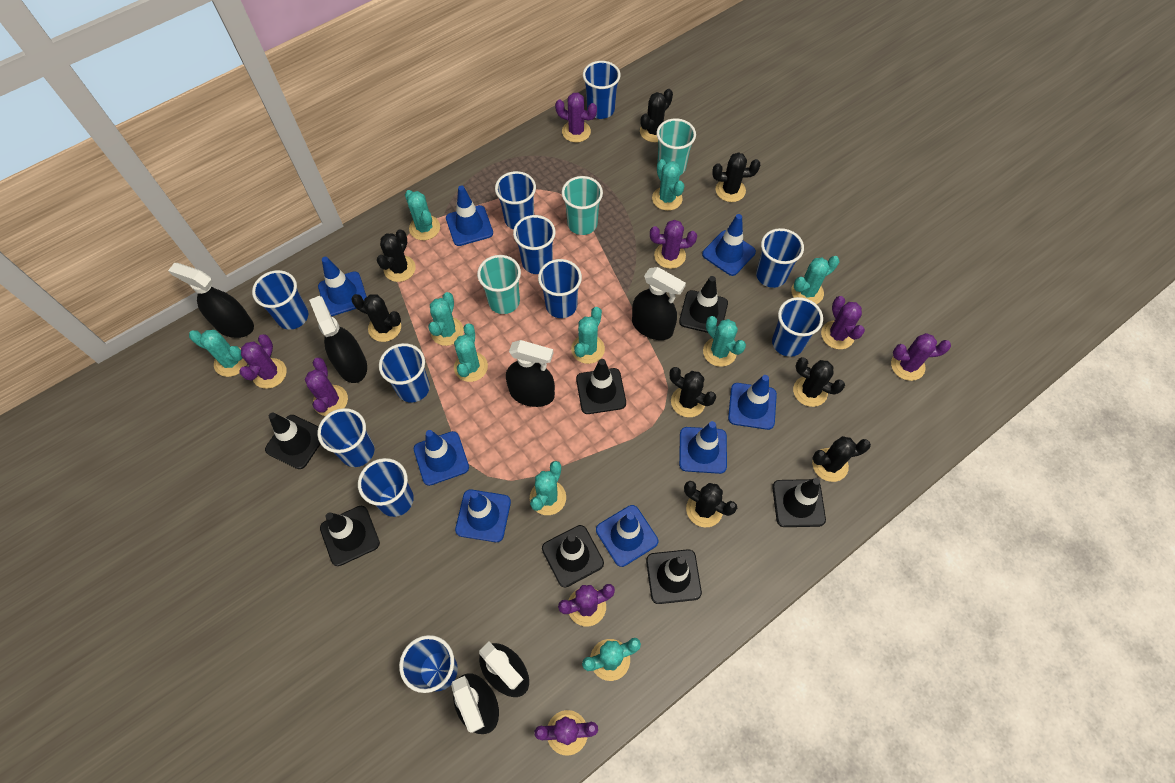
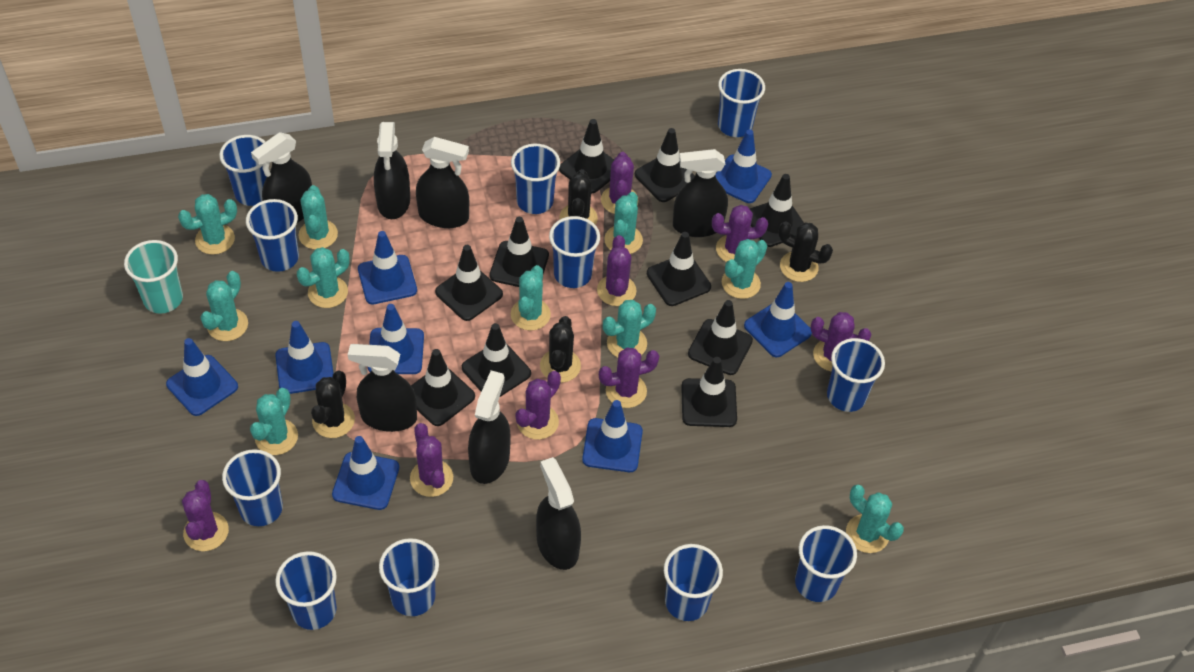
black cactus: 8 -> 4
black spray bottle: 6 -> 7
black traffic cone: 7 -> 10
turquoise cup: 3 -> 1

